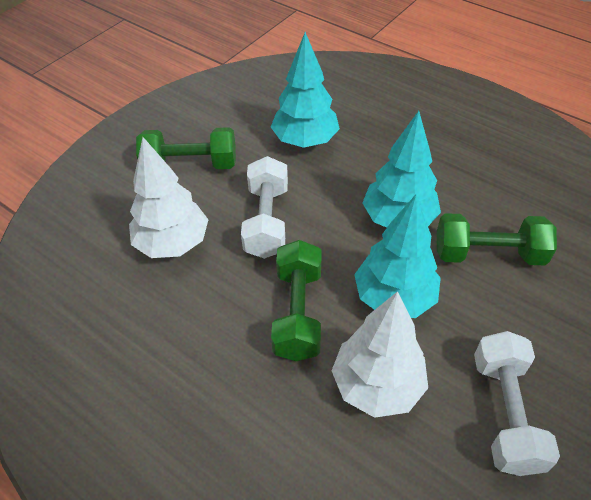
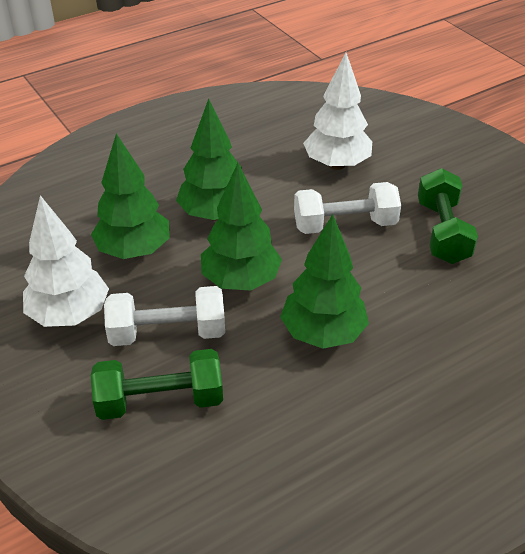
green dumbbell: 3 -> 2
green tree: 0 -> 4
turquoise tree: 3 -> 0

